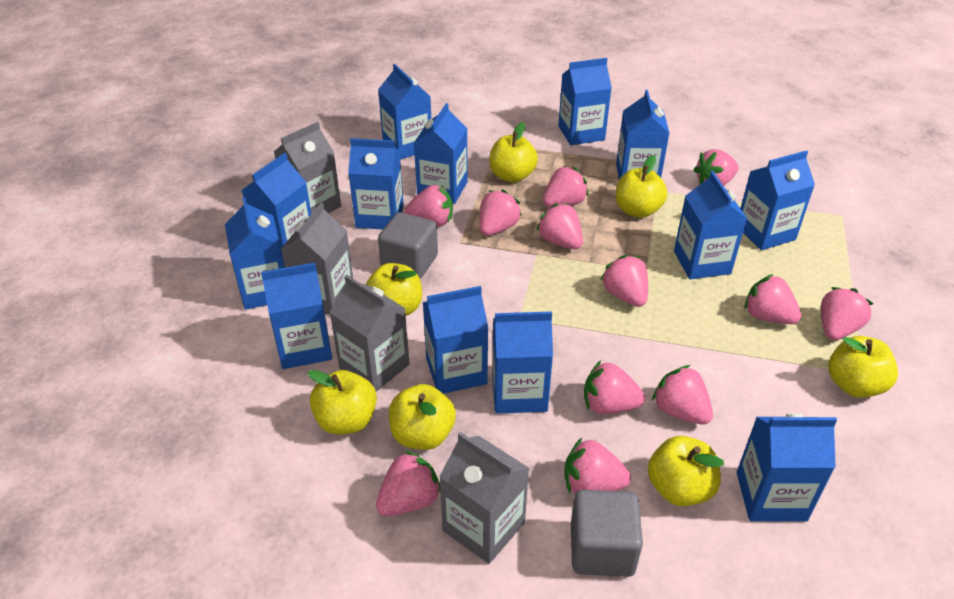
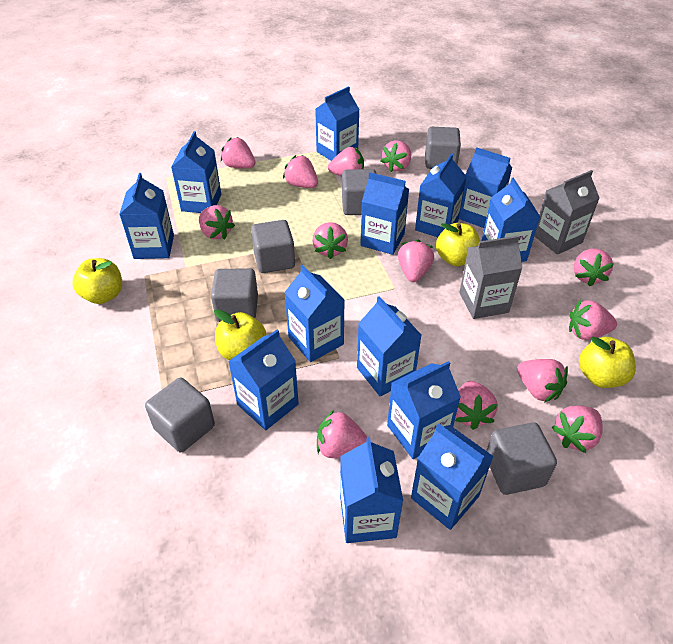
grey carton: 4 -> 2
grey cube: 2 -> 6
pink strawberry: 12 -> 13
yellow apple: 7 -> 4

